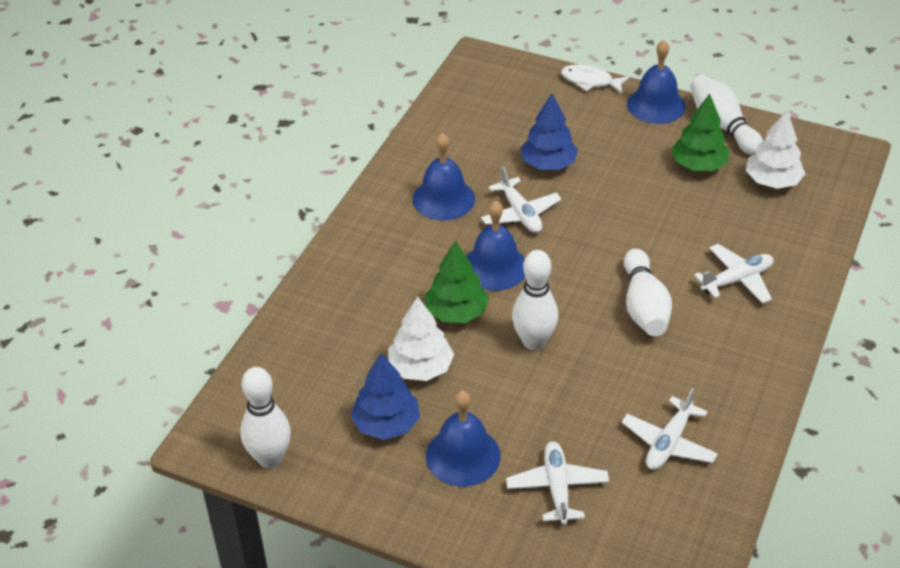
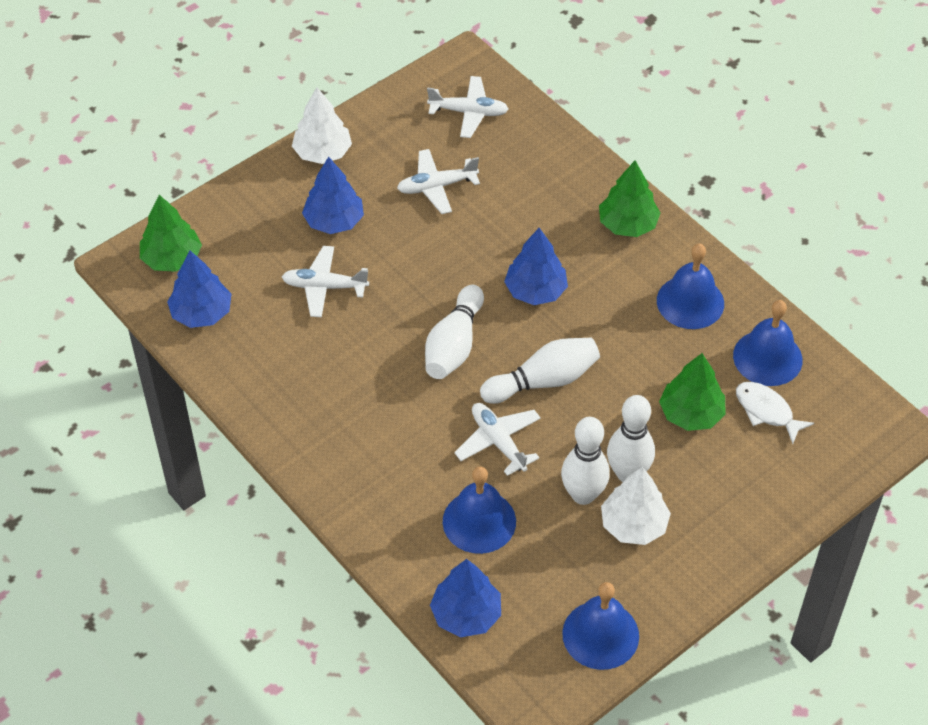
blue tree: 2 -> 4
green tree: 2 -> 3

